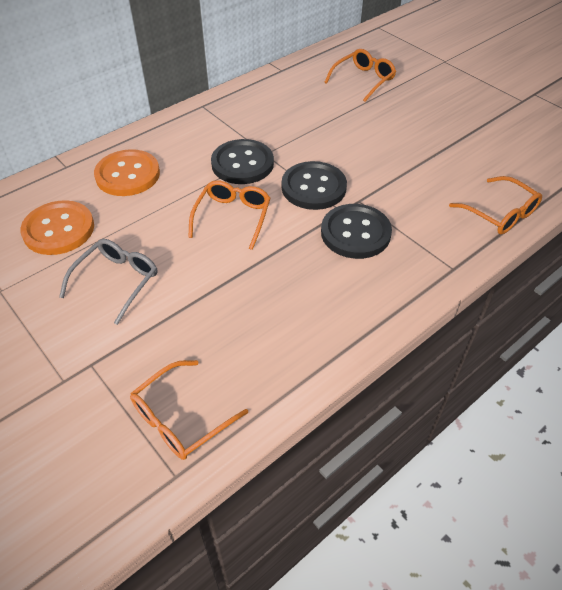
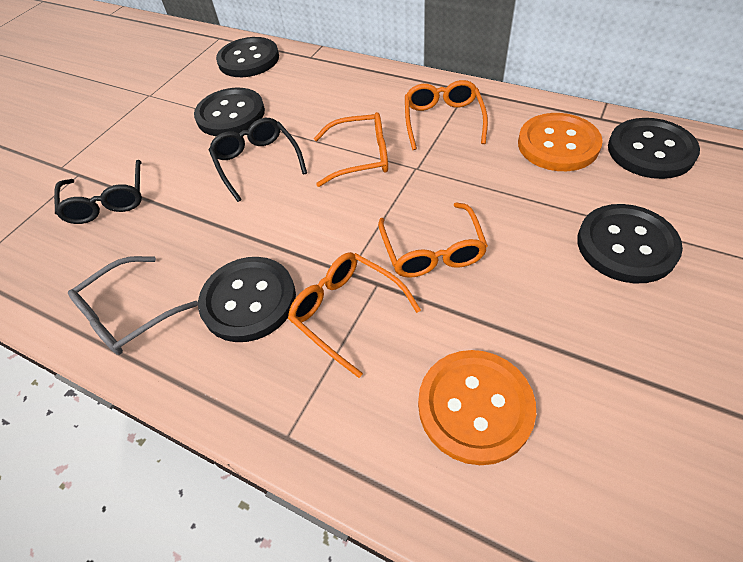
black button: 3 -> 5
black glasses: 0 -> 2

